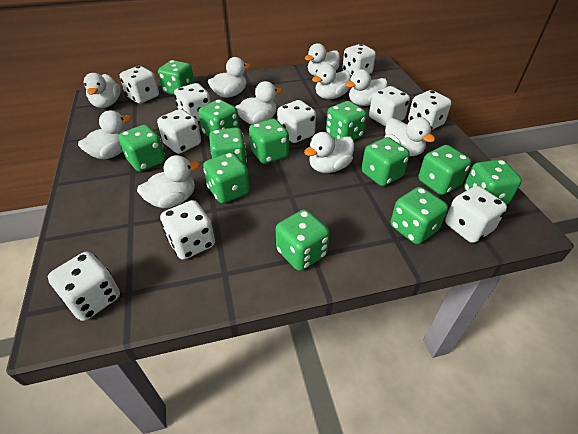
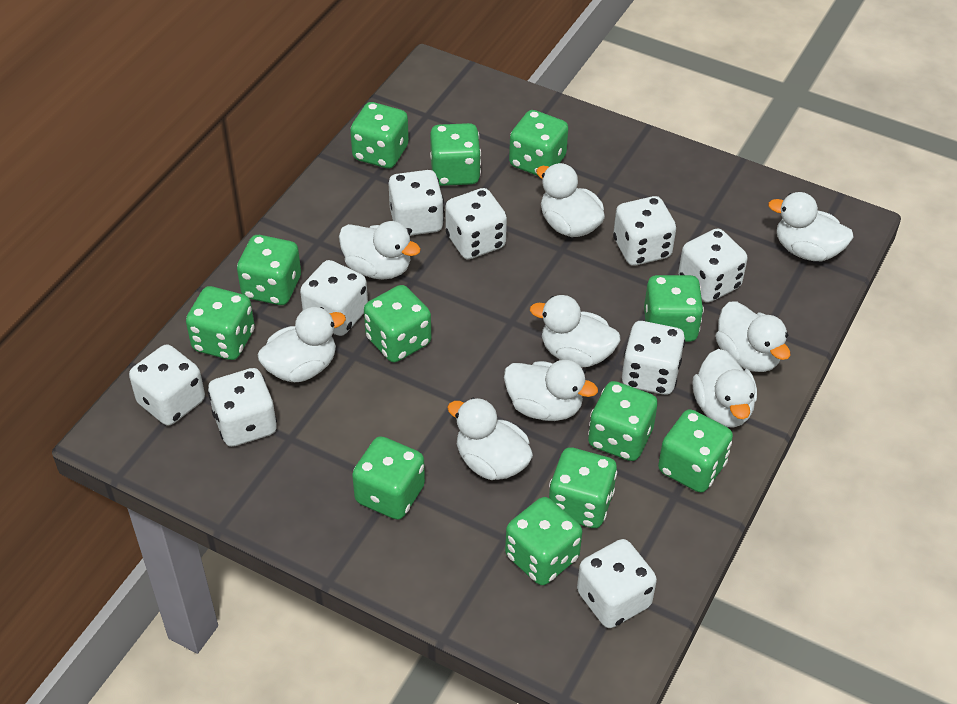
white dice: 10 -> 9
white duck: 10 -> 9

